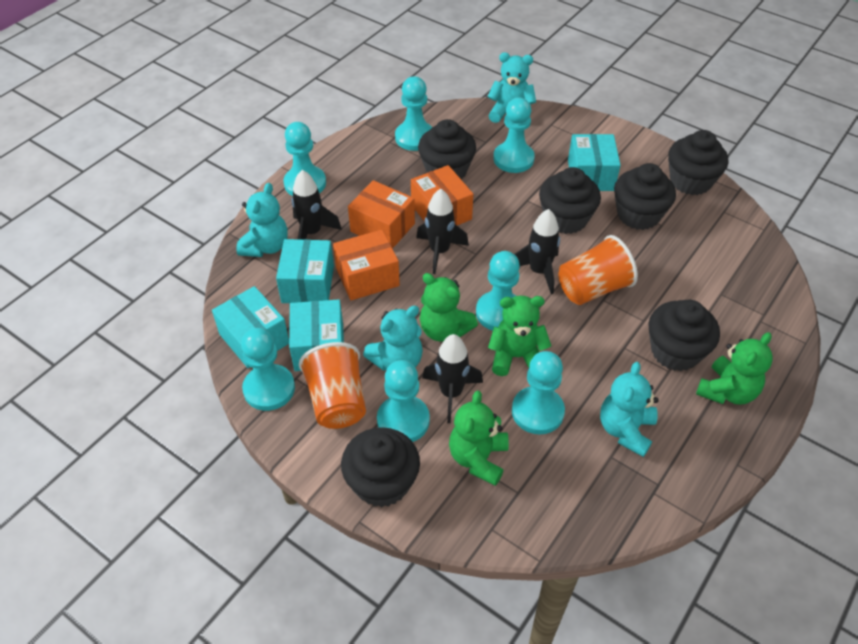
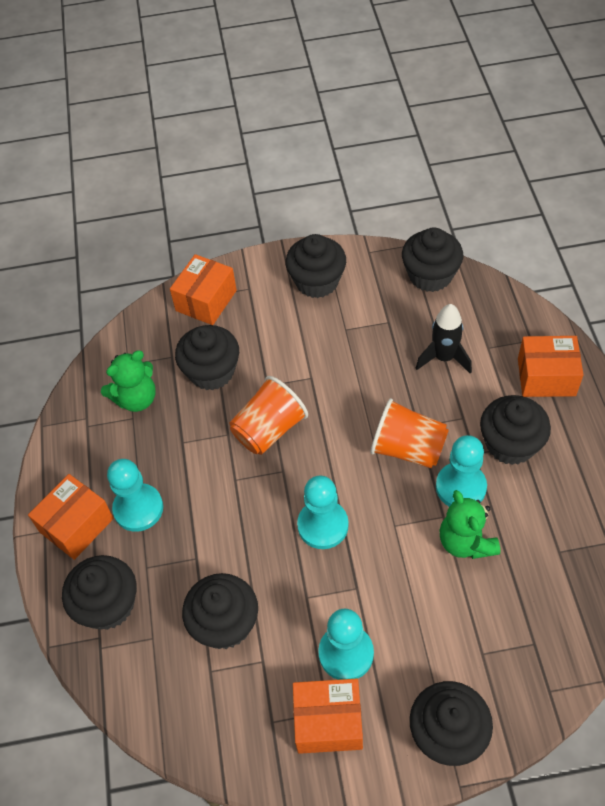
black cupcake: 6 -> 7
black rocket: 4 -> 1
green teddy bear: 4 -> 2
orange box: 3 -> 4
turquoise box: 4 -> 0
turquoise pawn: 7 -> 4
turquoise teddy bear: 4 -> 0

